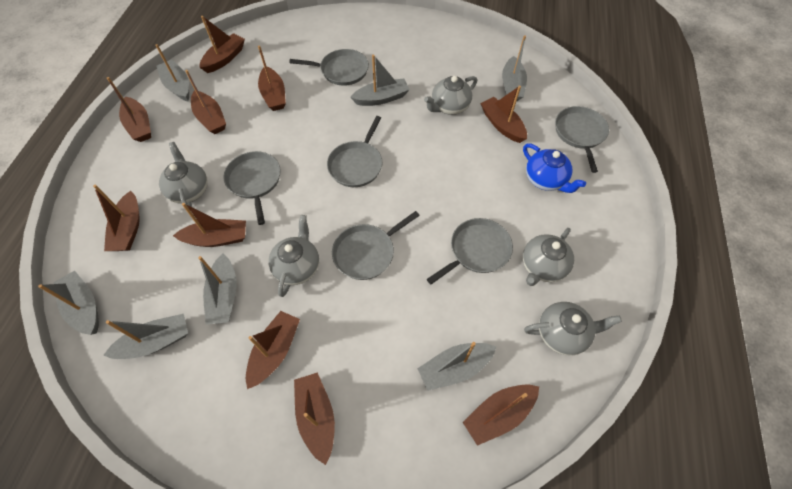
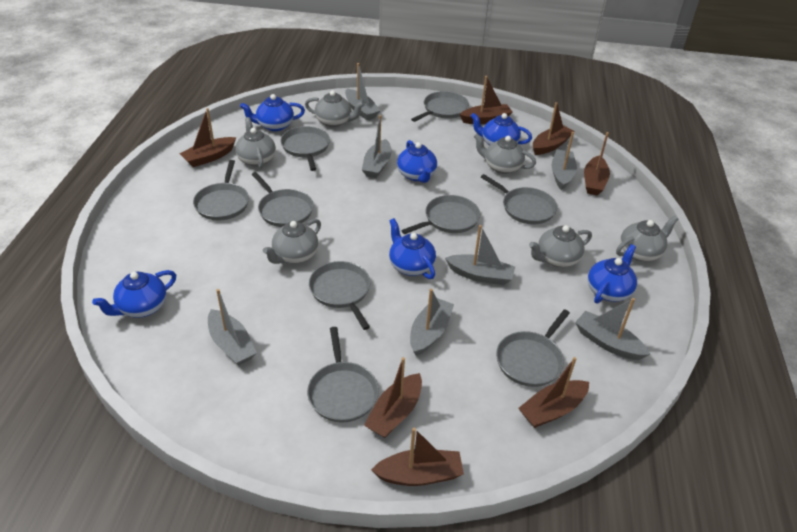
blue teapot: 1 -> 6
brown boat: 10 -> 7
grey pan: 6 -> 9
grey teapot: 5 -> 6

